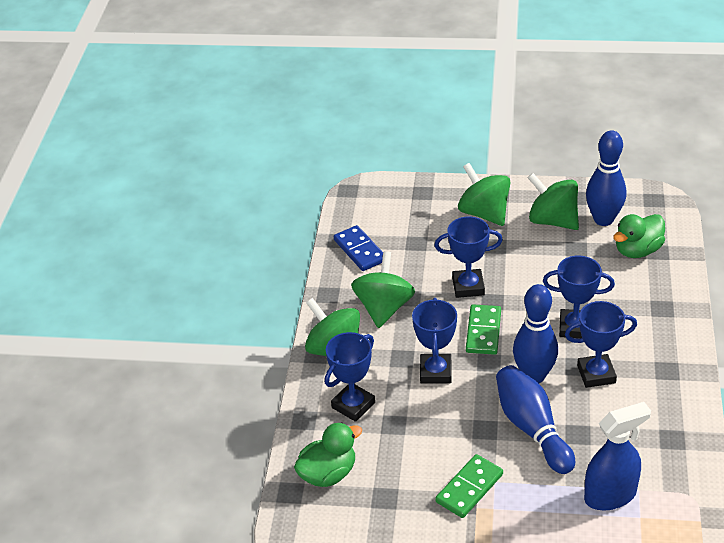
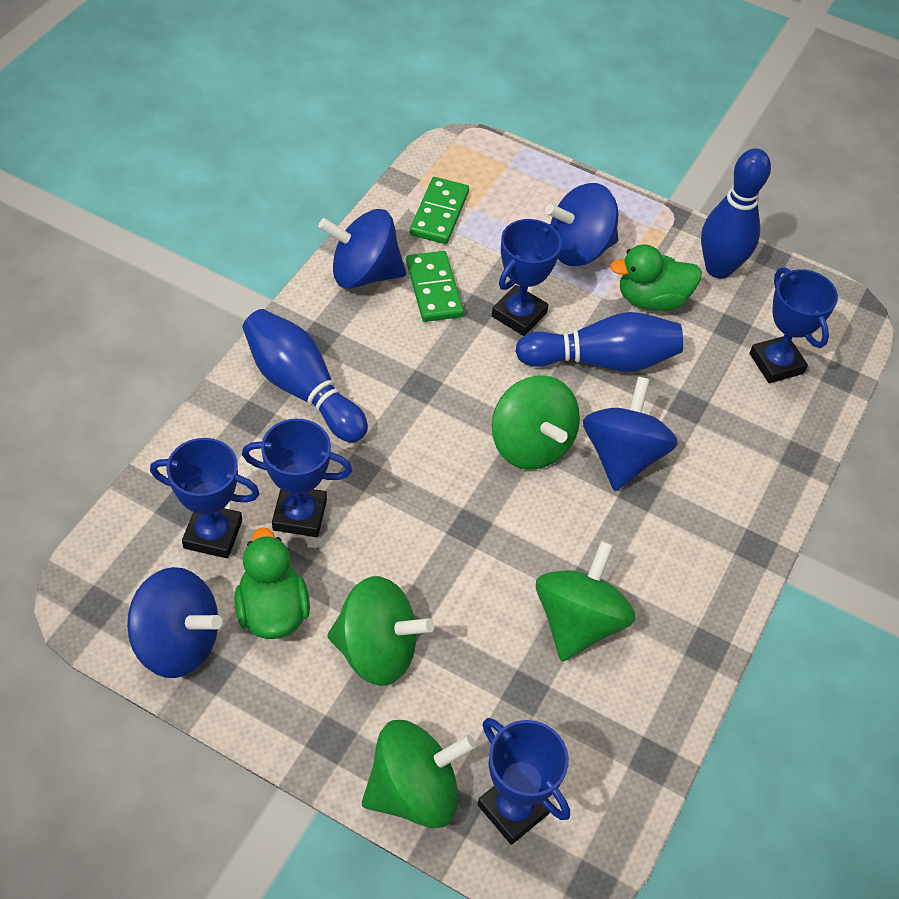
blue domino: 1 -> 0
blue spinning top: 0 -> 4
blue spray bottle: 1 -> 0

